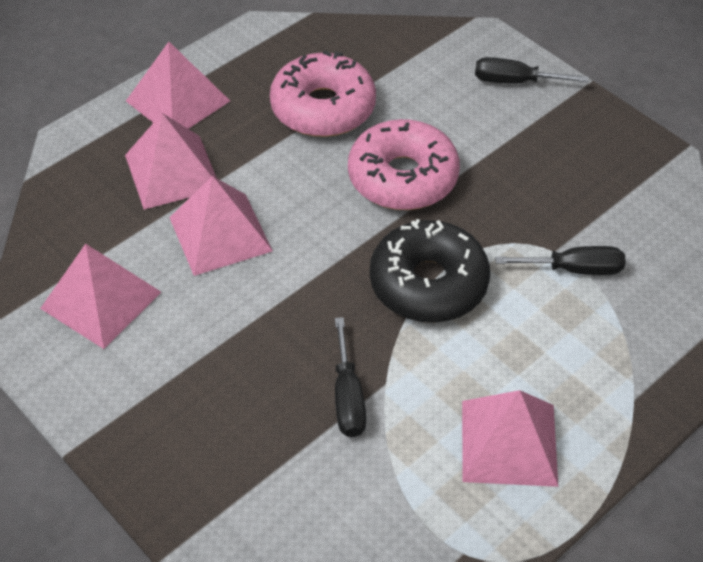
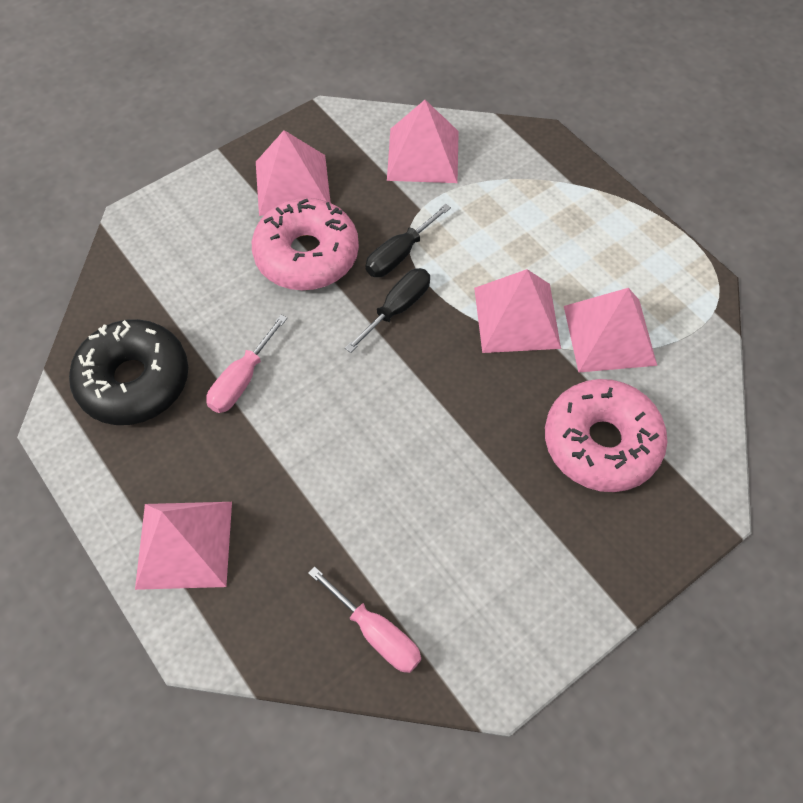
black screwdriver: 3 -> 2
pink screwdriver: 0 -> 2

